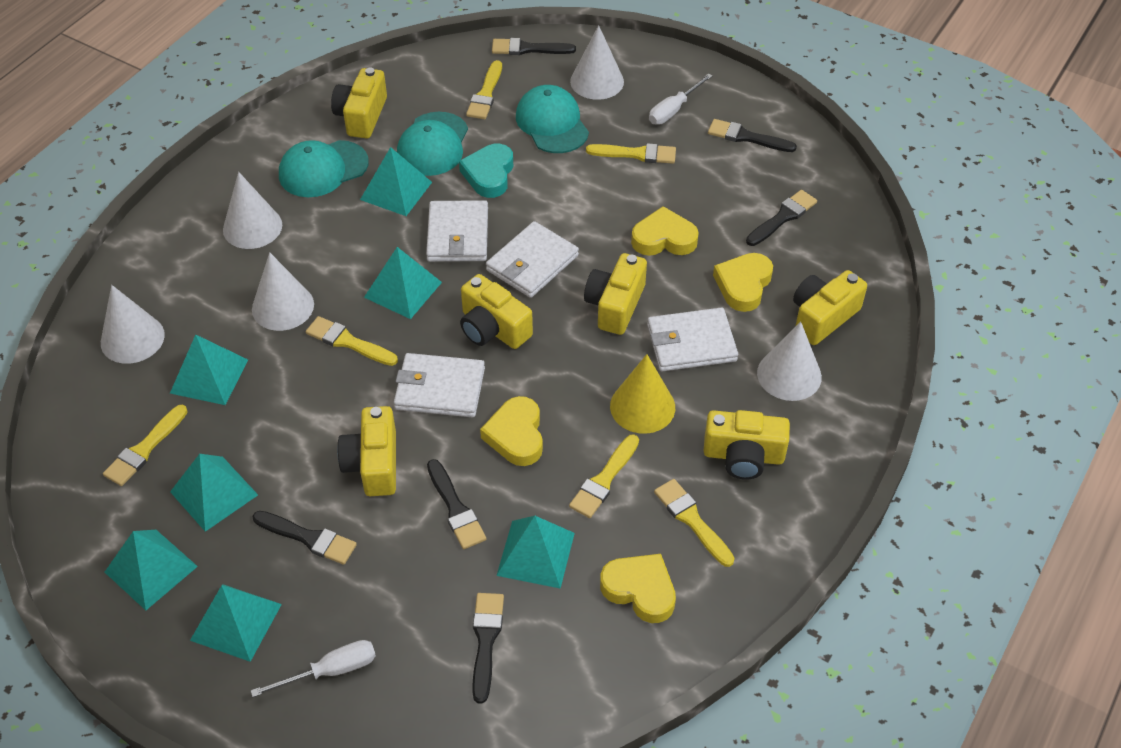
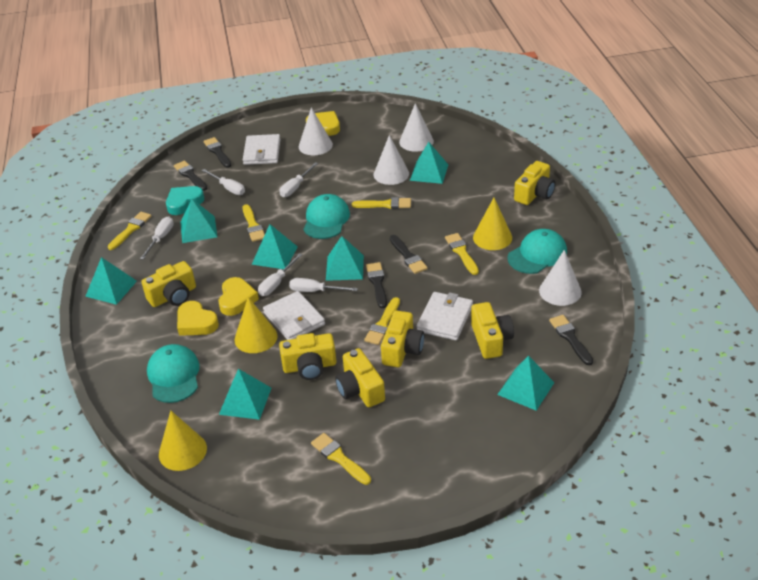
black brush: 6 -> 5
white cone: 5 -> 4
white screwdriver: 2 -> 5
white wallet: 4 -> 3
yellow cone: 1 -> 3
yellow heart: 4 -> 3

